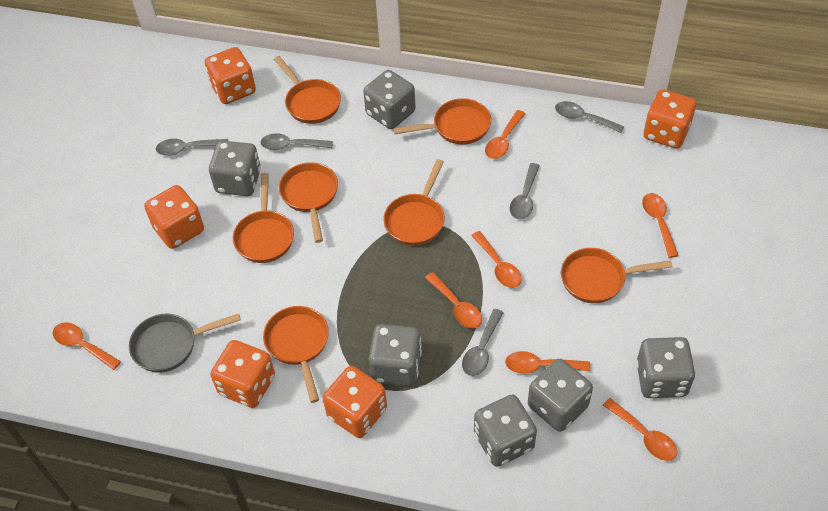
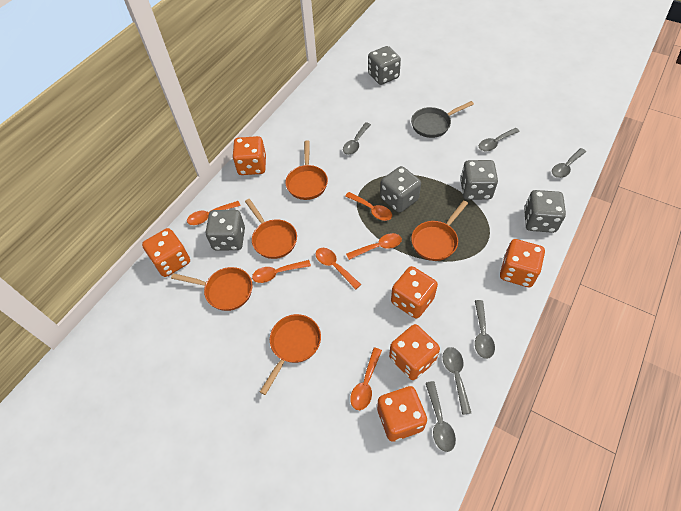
grey dice: 6 -> 5
grey spoon: 5 -> 6
orange dice: 5 -> 6
orange pan: 7 -> 5
orange spoon: 7 -> 6

